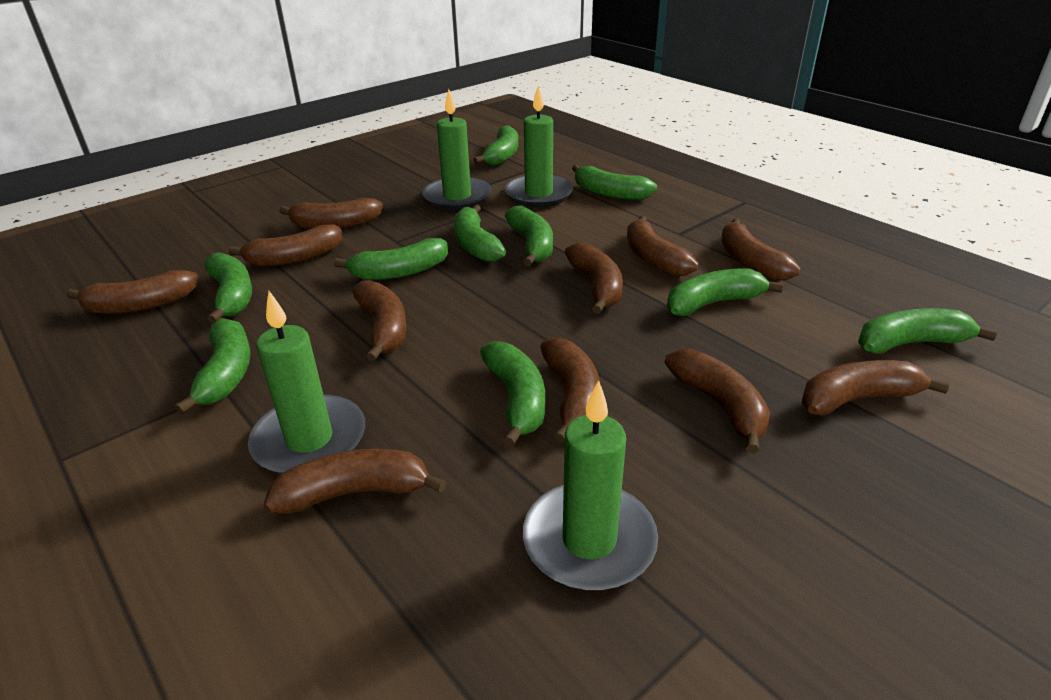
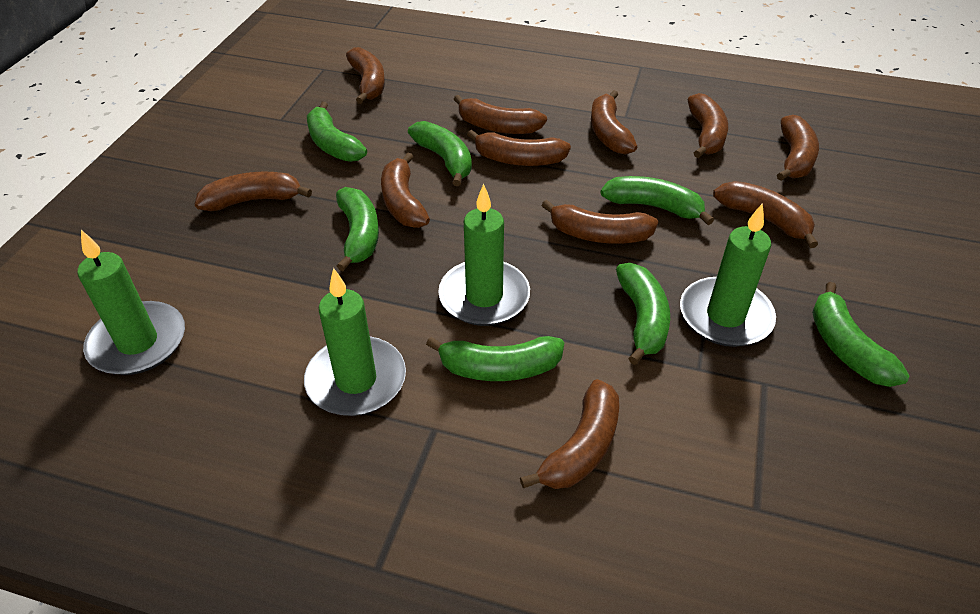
green banana: 10 -> 7

